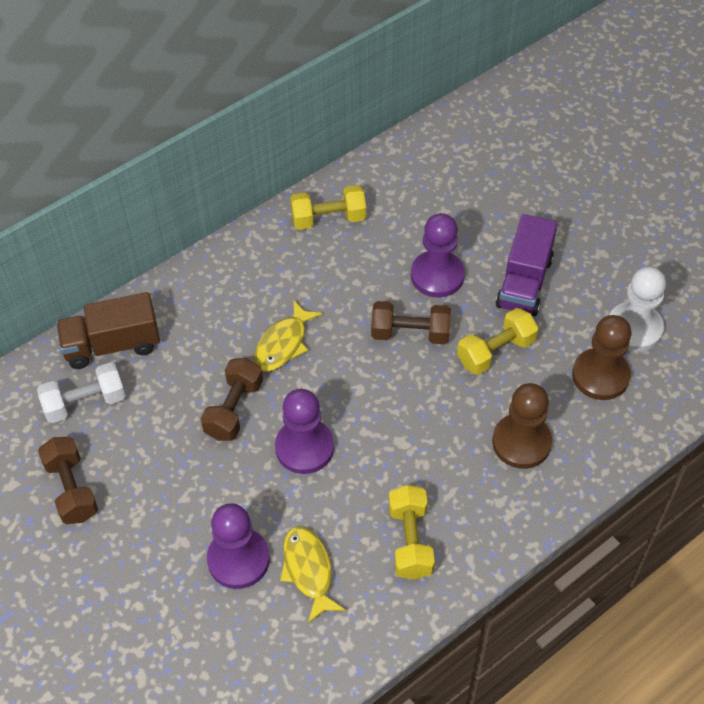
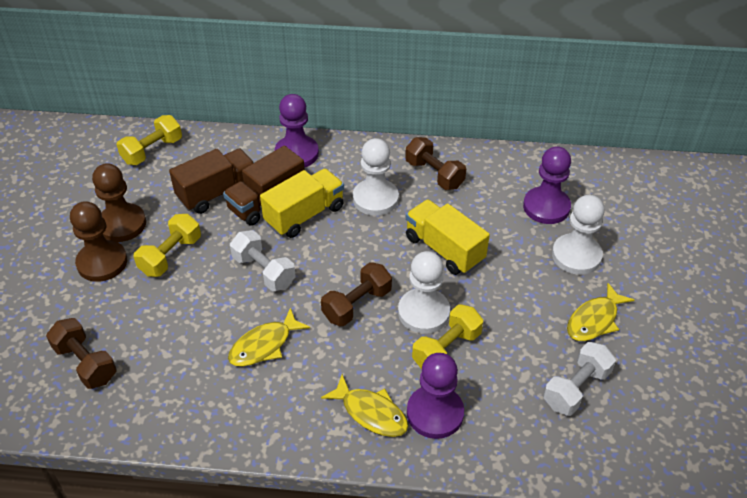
brown truck: 1 -> 2
purple truck: 1 -> 0
white dumbbell: 1 -> 2
white pawn: 1 -> 3
yellow fish: 2 -> 3
yellow truck: 0 -> 2

